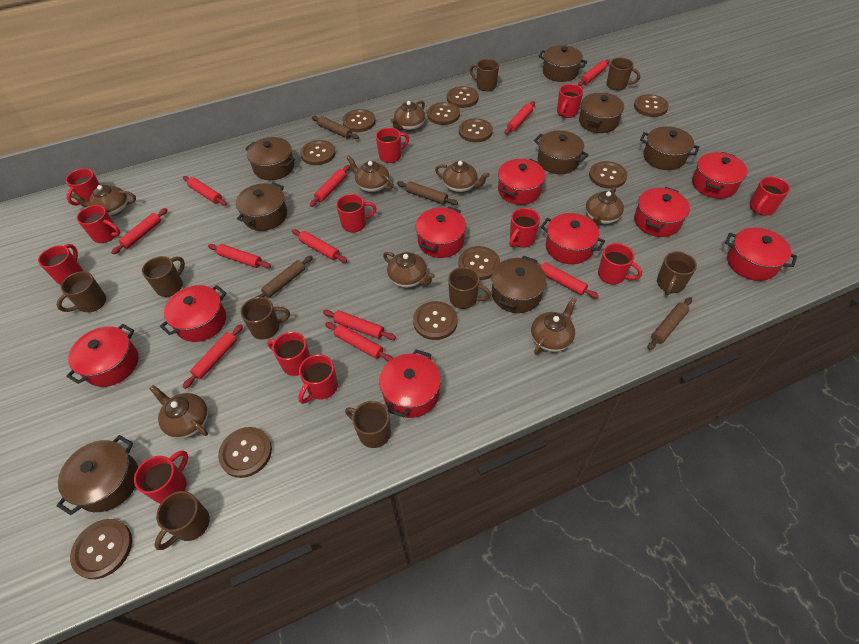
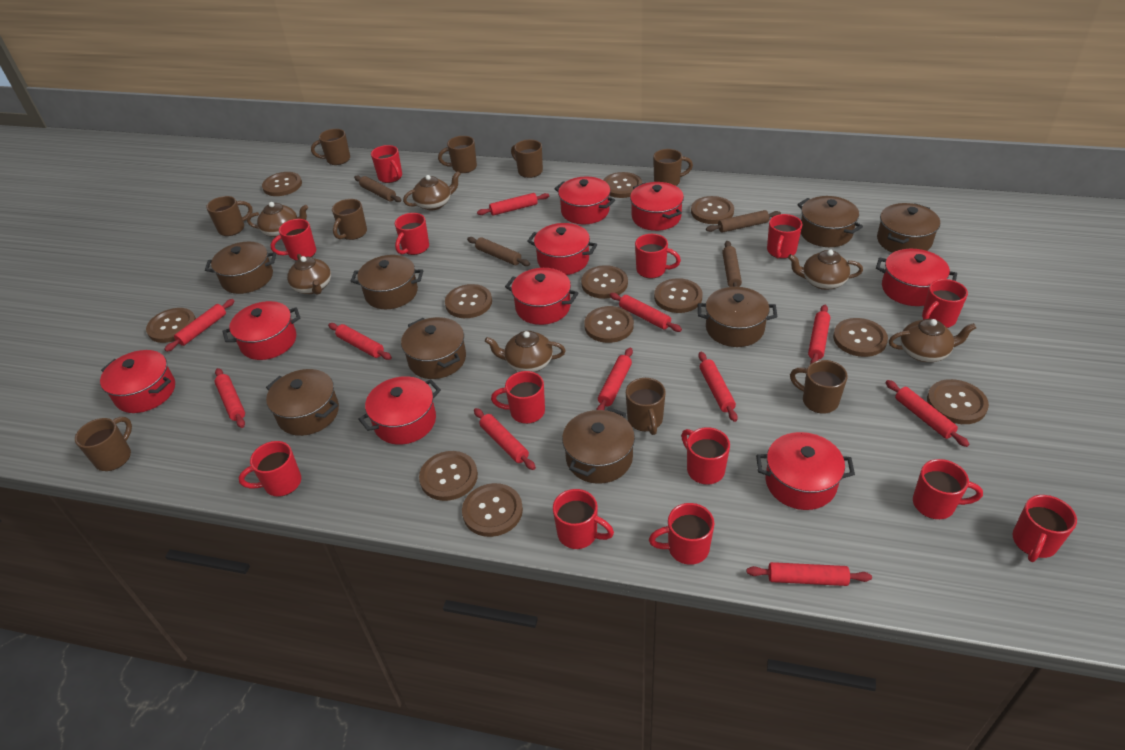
brown button: 11 -> 12
brown teapot: 8 -> 6
red mug: 12 -> 13

